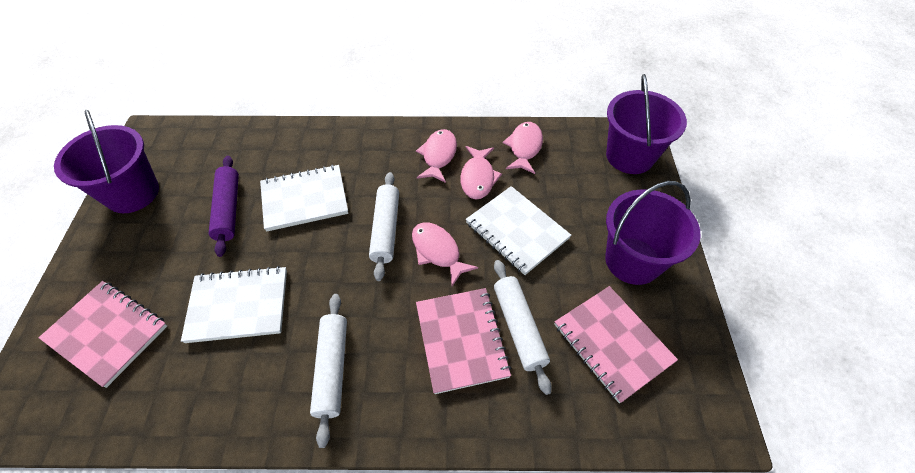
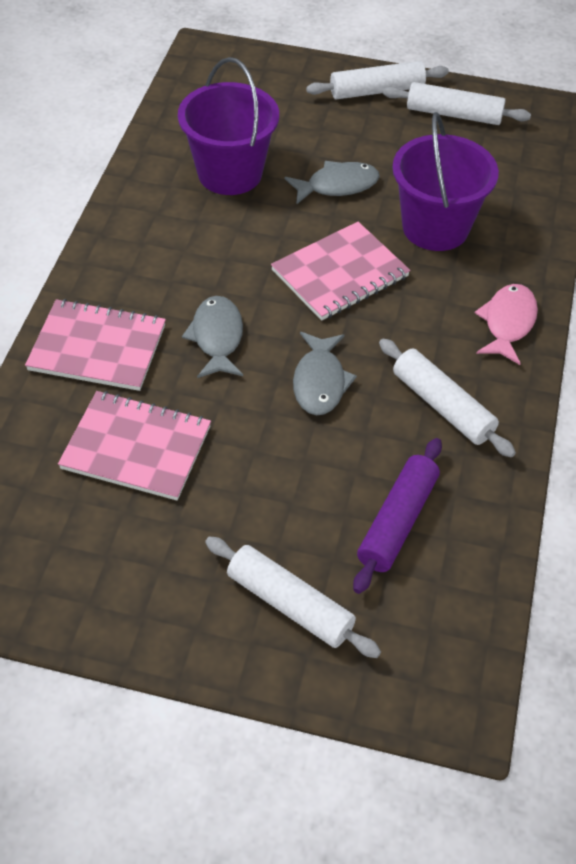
grey fish: 0 -> 3
pink fish: 4 -> 1
purple bucket: 3 -> 2
white notebook: 3 -> 0
white rolling pin: 3 -> 4

